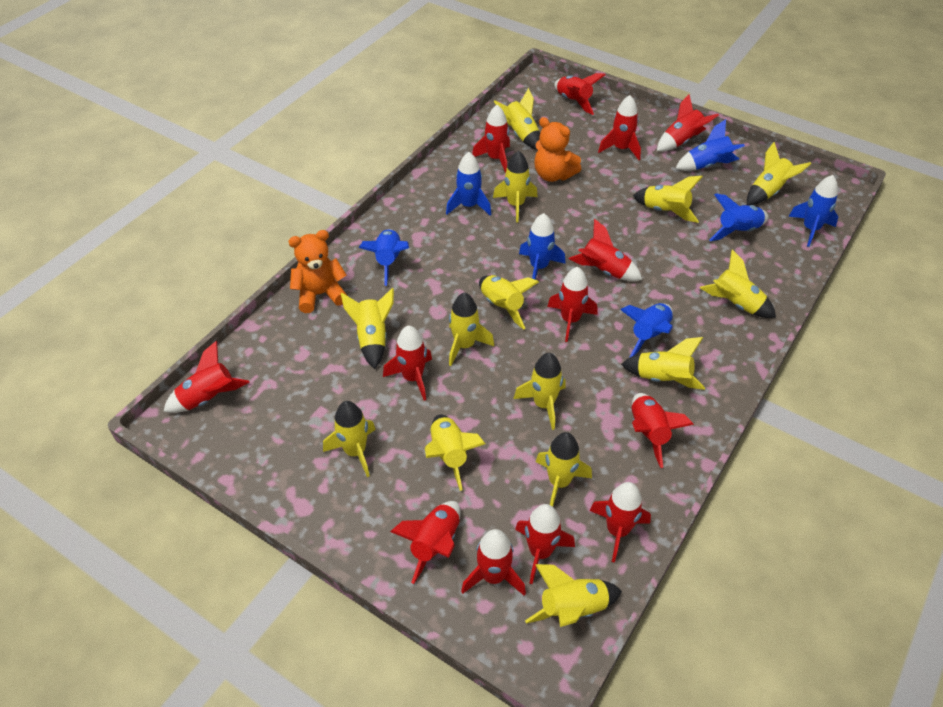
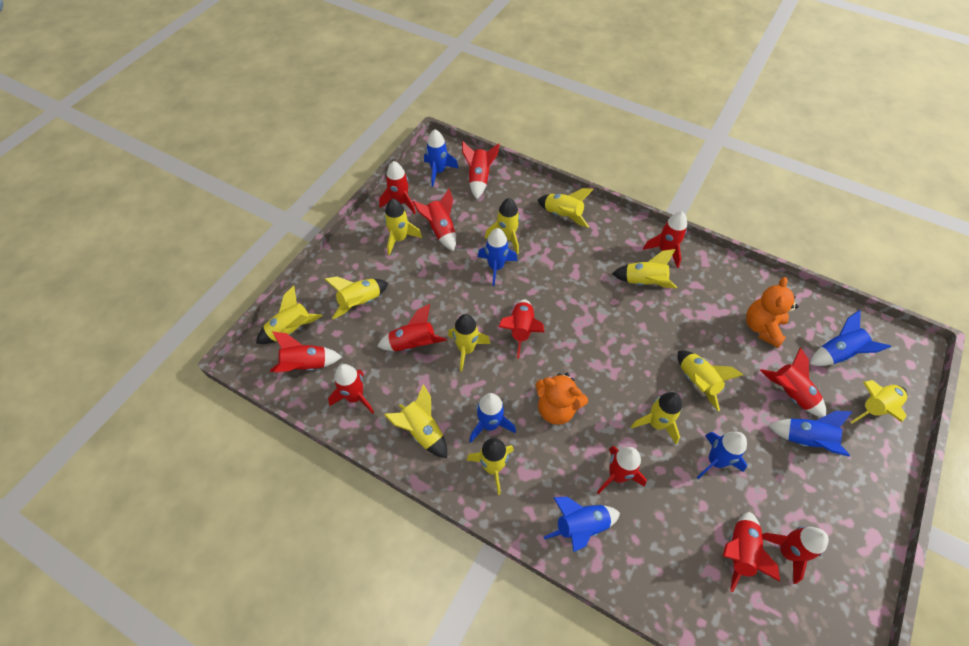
red rocket: 13 -> 12
yellow rocket: 14 -> 12

